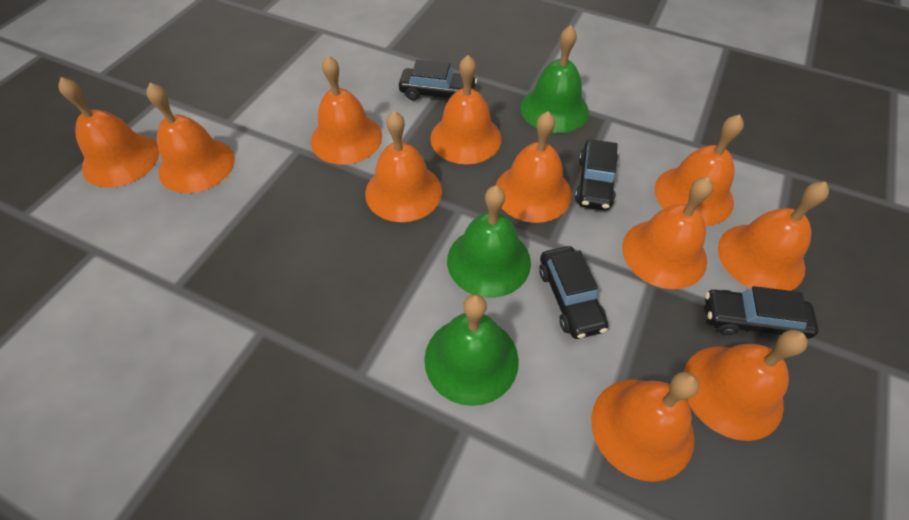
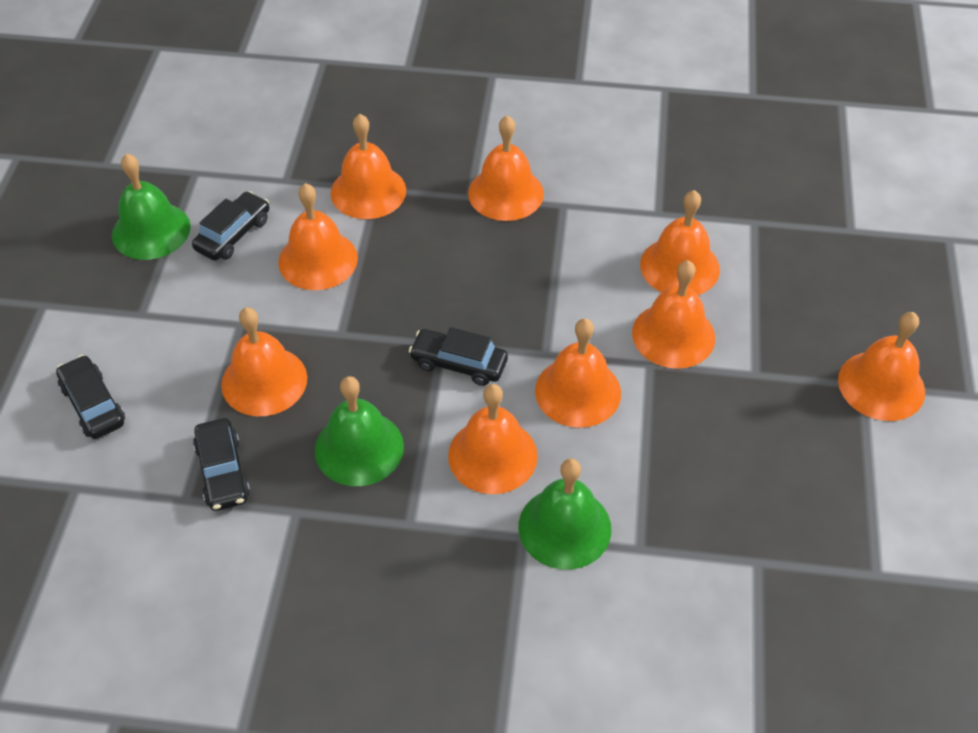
orange bell: 11 -> 9

